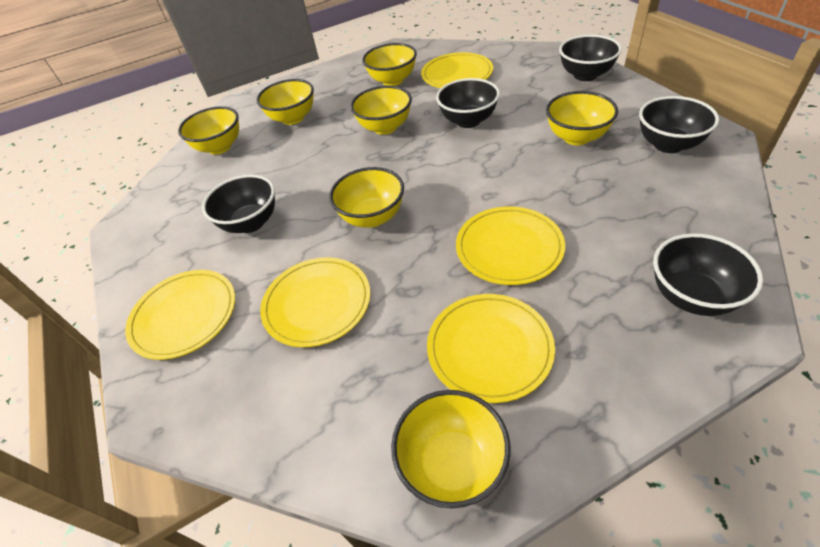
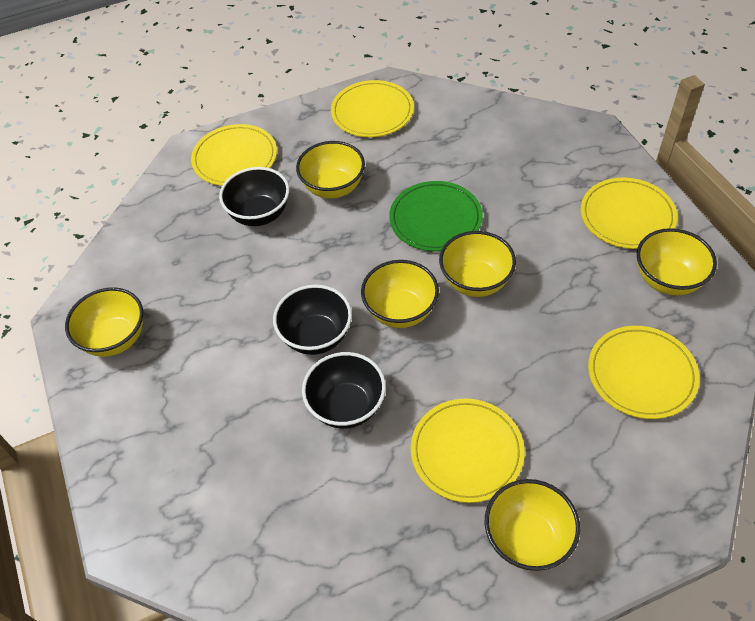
black bowl: 5 -> 3
green plate: 0 -> 1
yellow bowl: 7 -> 6

